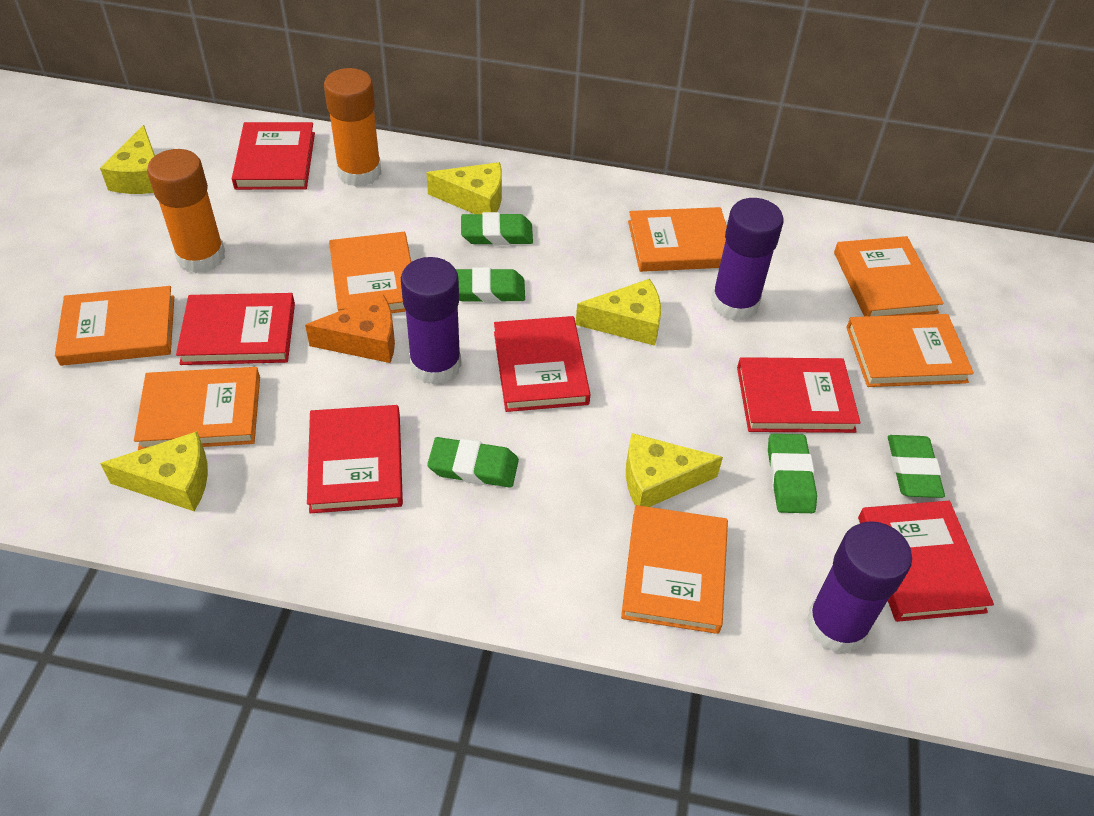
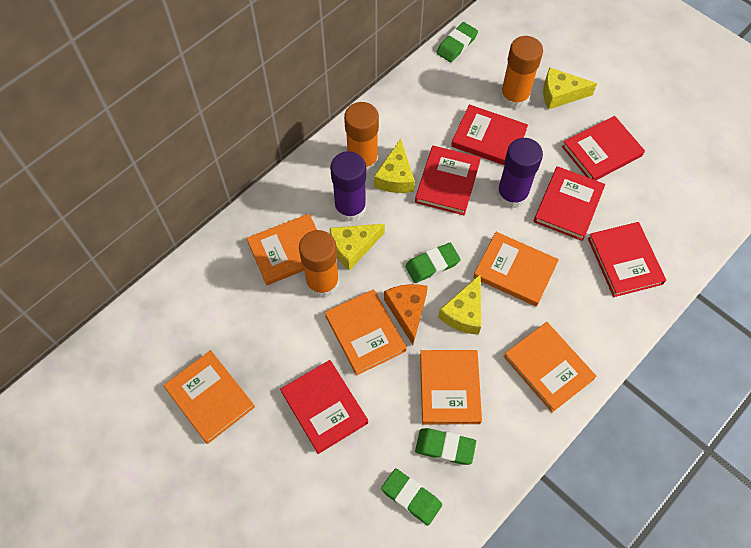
green eraser: 5 -> 4
orange book: 7 -> 6
orange glue stick: 2 -> 3
purple glue stick: 3 -> 2
yellow cheese: 5 -> 4

